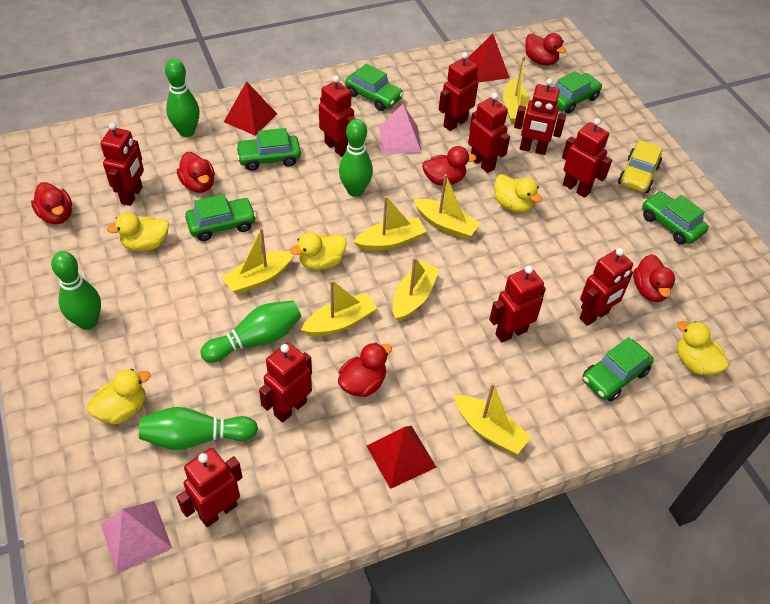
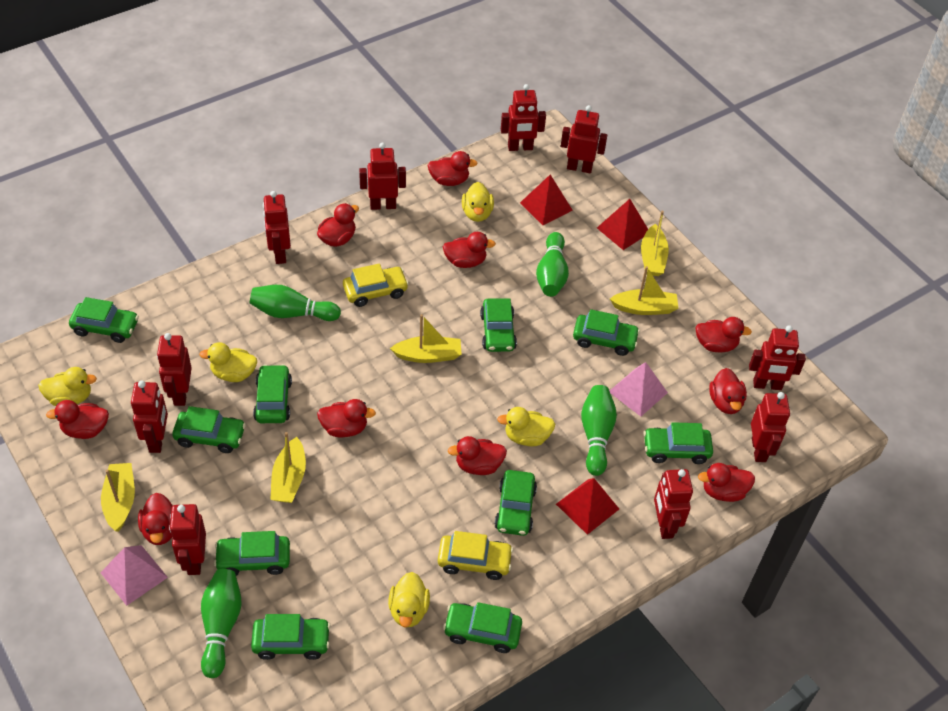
green bowling pin: 5 -> 4
green car: 6 -> 10
red duck: 6 -> 10
yellow boat: 7 -> 5
yellow car: 1 -> 2

